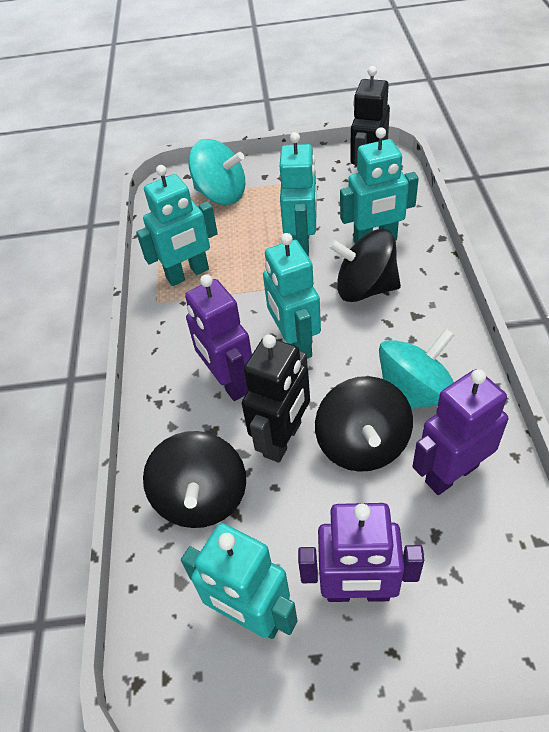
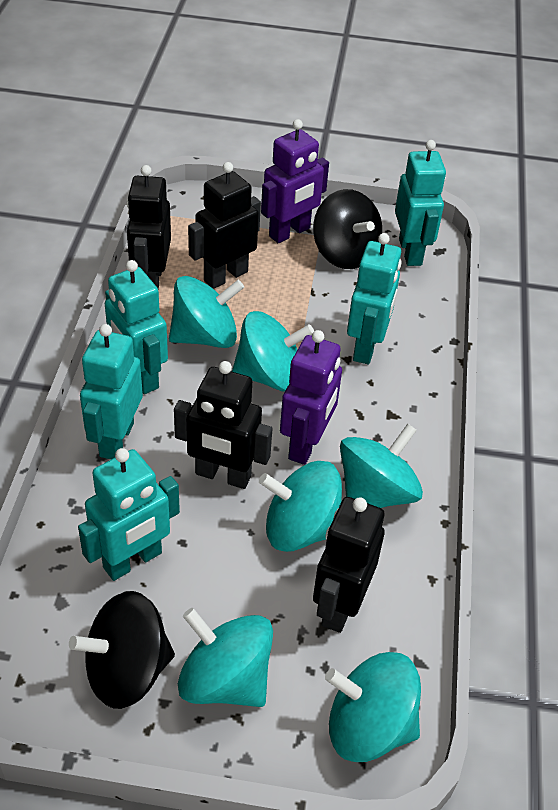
black robot: 2 -> 4
black spinning top: 3 -> 2
purple robot: 3 -> 2
turquoise spinning top: 2 -> 6

